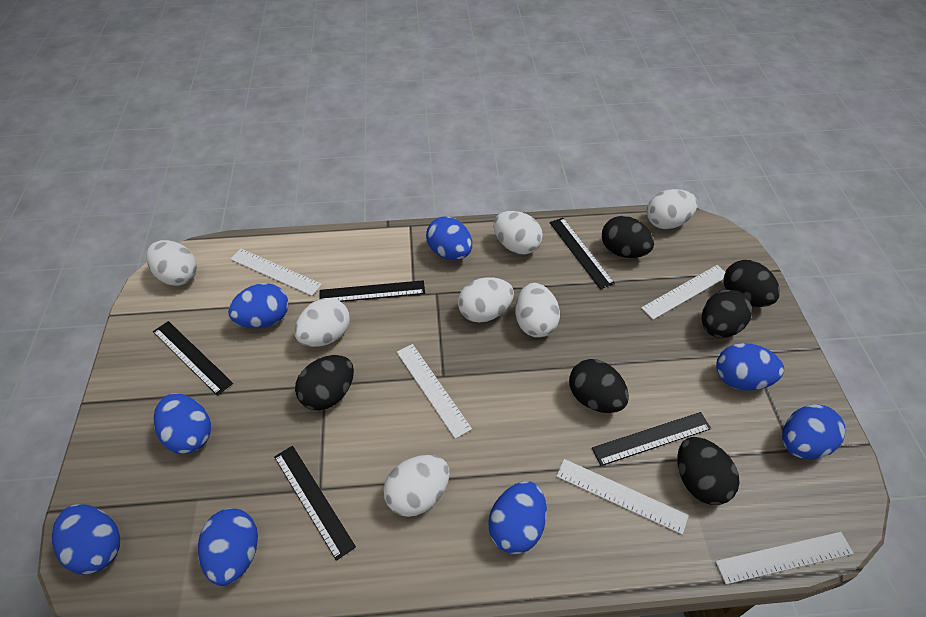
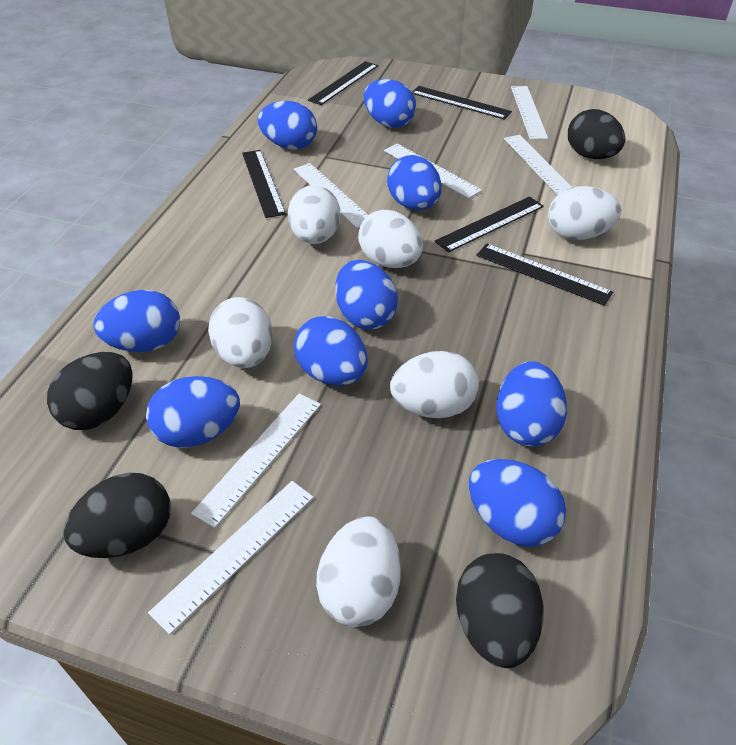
black egg: 6 -> 4
blue egg: 8 -> 9
white egg: 7 -> 6
white ruler: 5 -> 6

